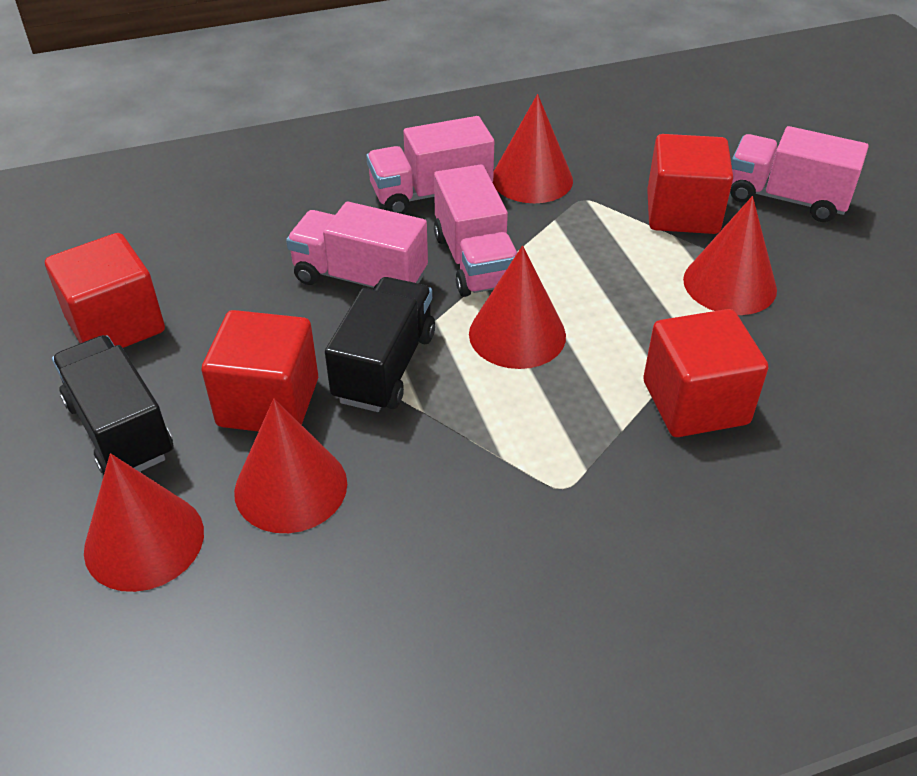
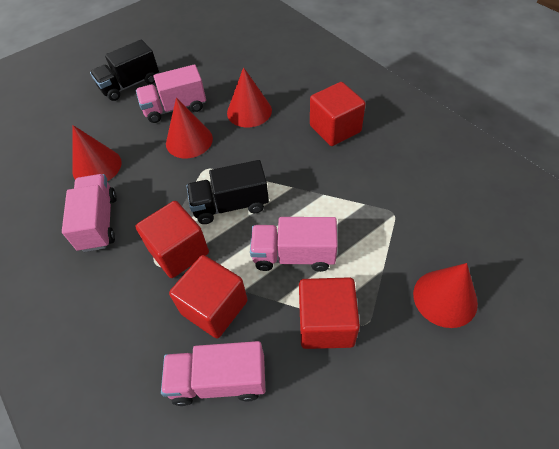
red cone: 5 -> 4

